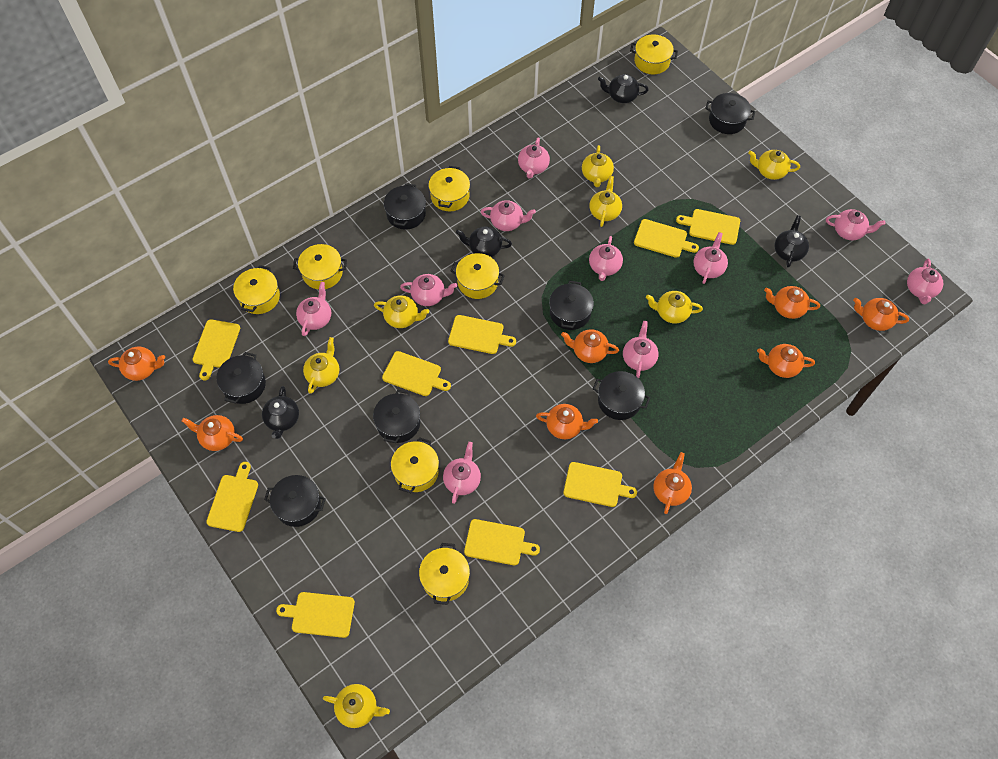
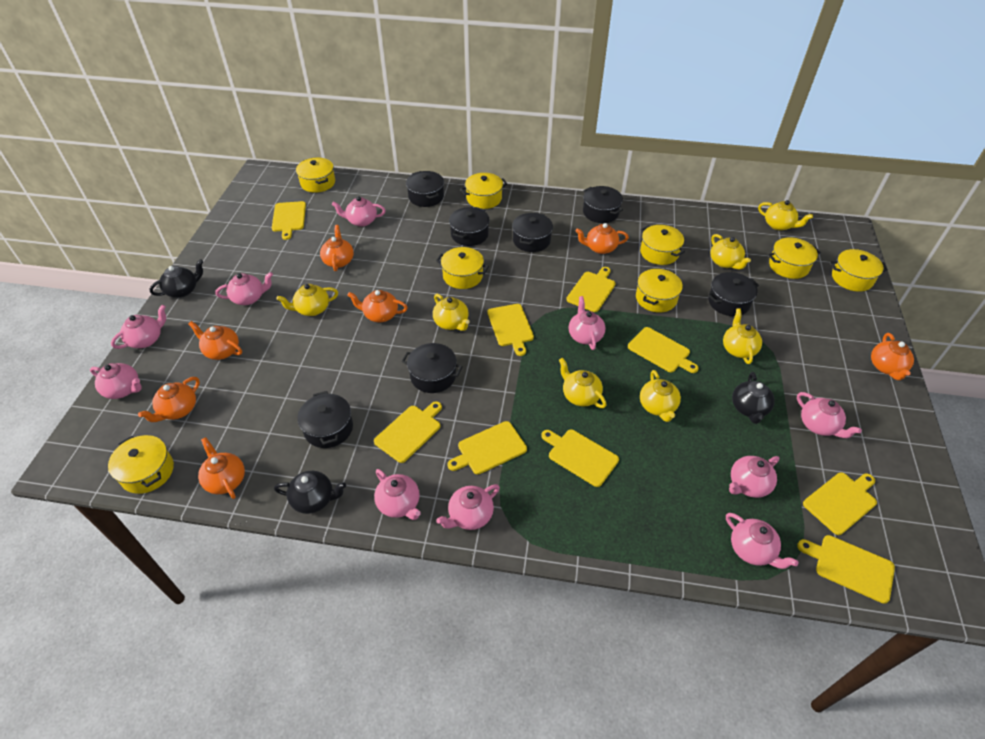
black teapot: 4 -> 3
orange teapot: 8 -> 7
yellow pot: 7 -> 8

